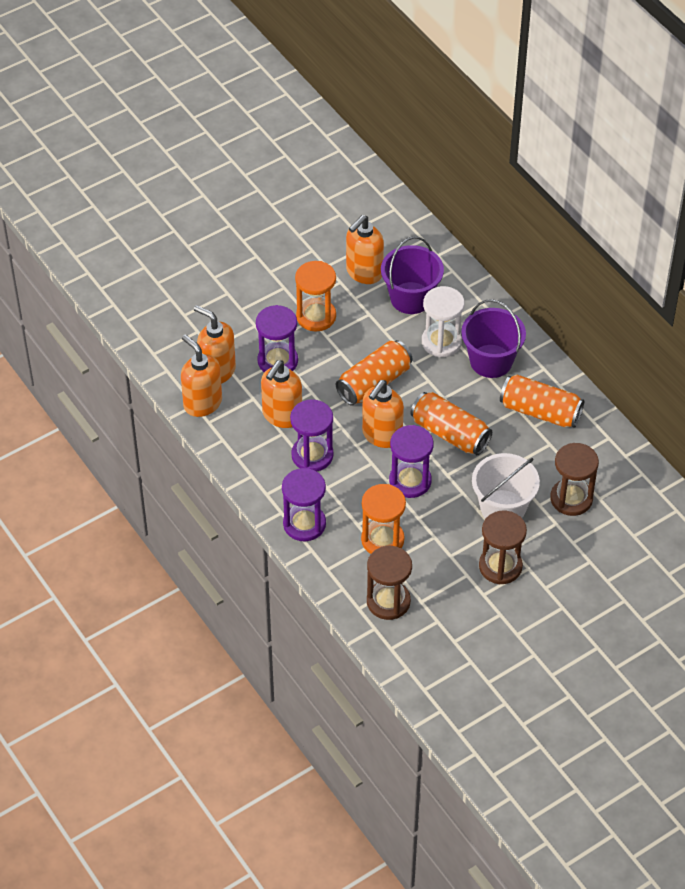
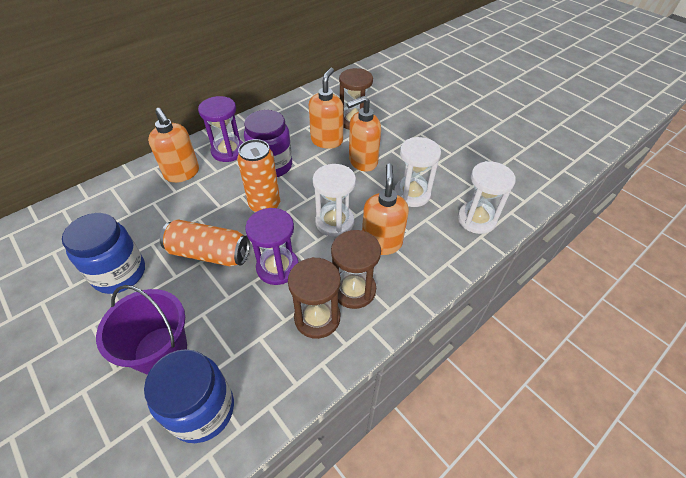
blue jar: 0 -> 2
orange can: 3 -> 2
orange hourglass: 2 -> 0
orange soap dispenser: 5 -> 4
purple bucket: 2 -> 1
purple hourglass: 4 -> 2
purple jar: 0 -> 1
white bucket: 1 -> 0
white hourglass: 1 -> 3

